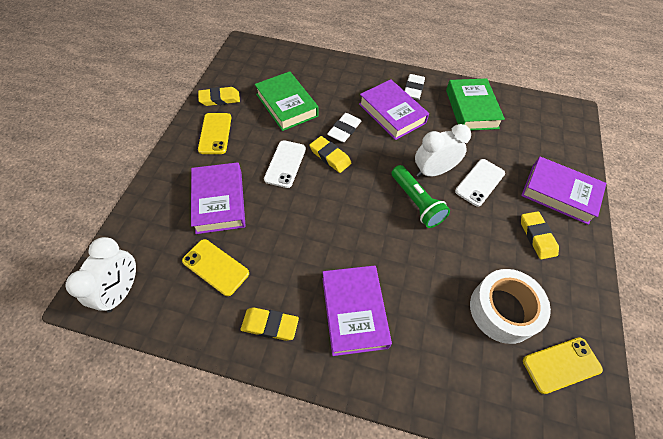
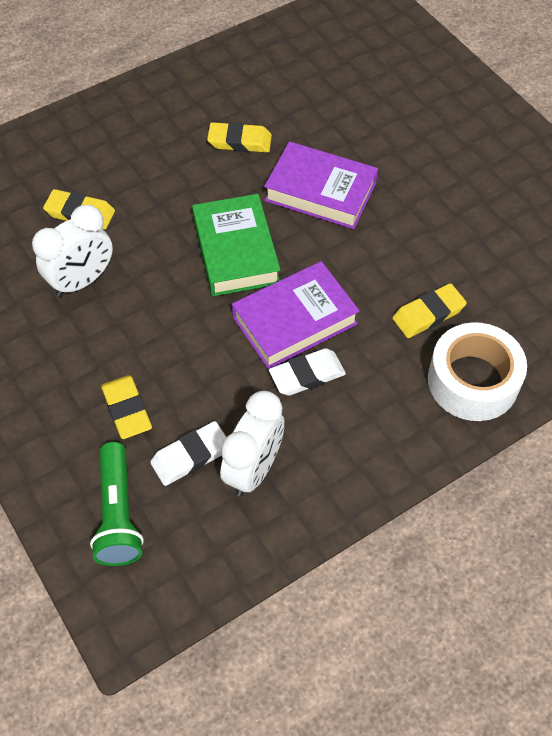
green book: 2 -> 1
purple book: 4 -> 2
white phone: 2 -> 0
yellow phone: 3 -> 0

